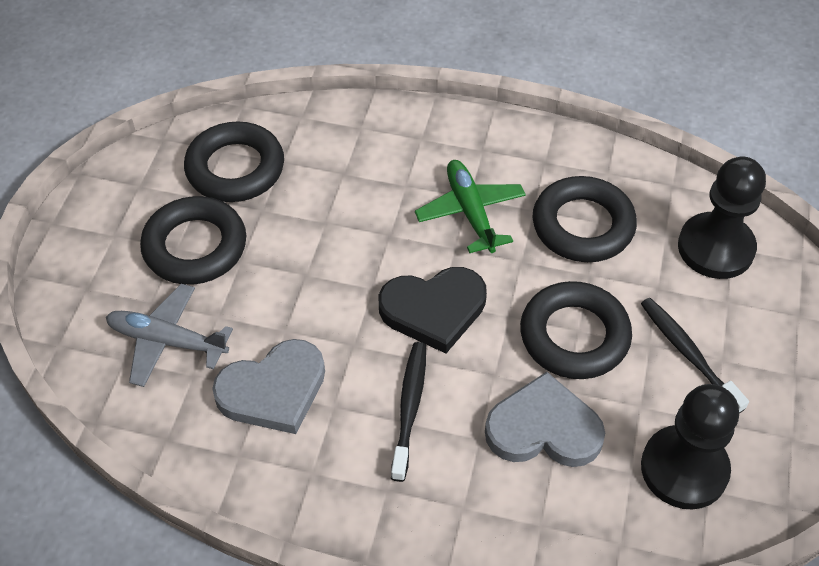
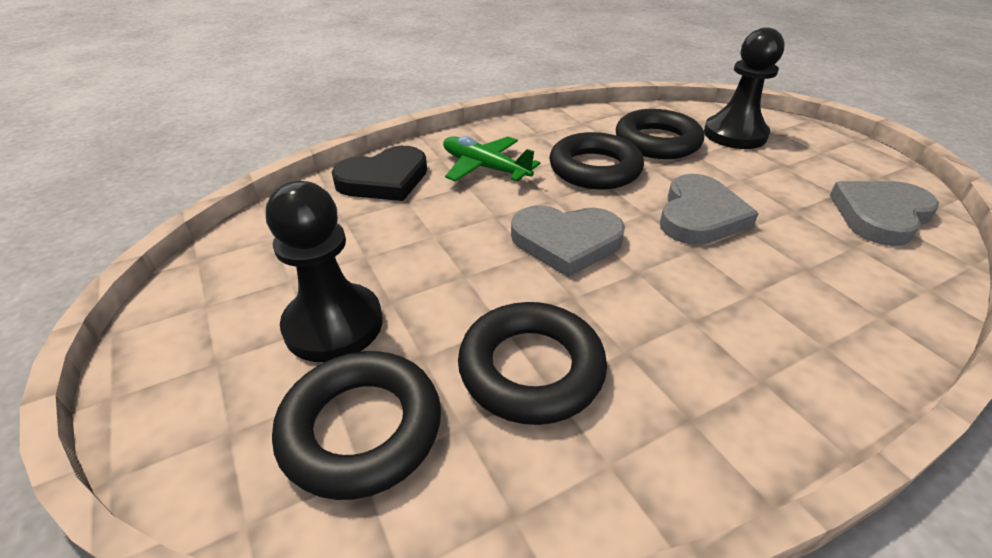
black toothbrush: 2 -> 0
grey heart: 2 -> 3
grey plane: 1 -> 0

